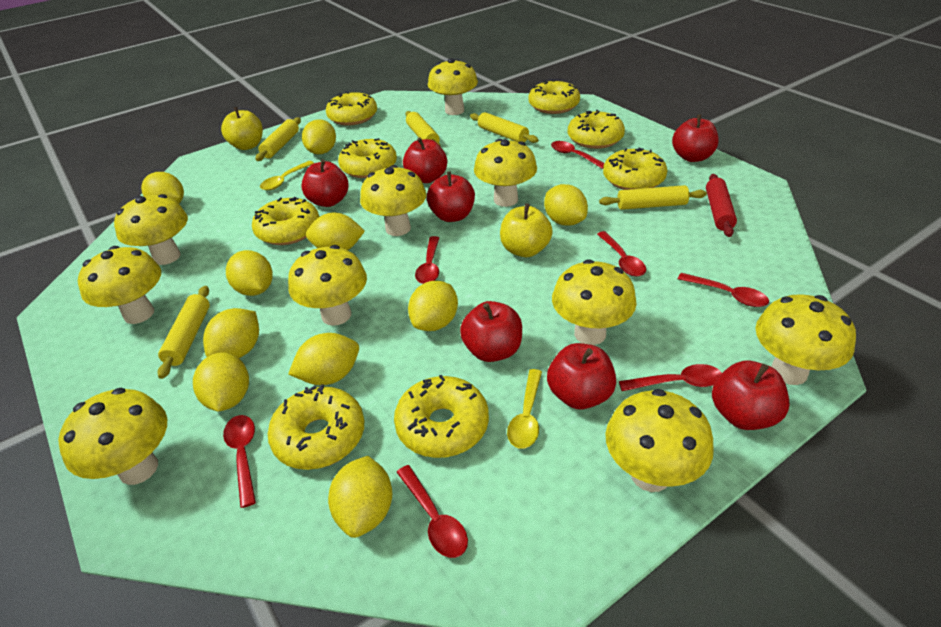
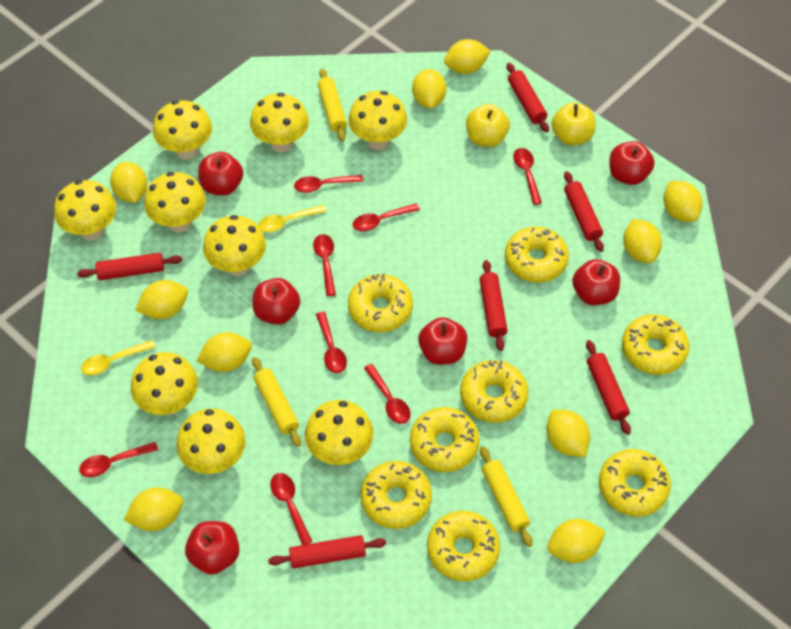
red apple: 7 -> 6
red rolling pin: 1 -> 6
red spoon: 7 -> 8
yellow mushroom: 10 -> 9
yellow rolling pin: 5 -> 3

